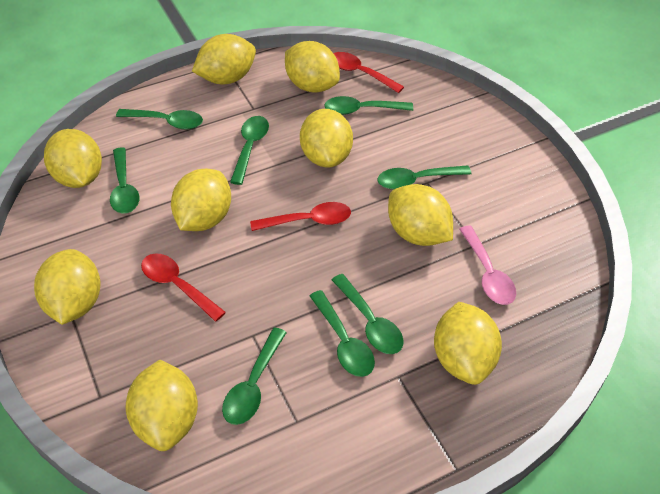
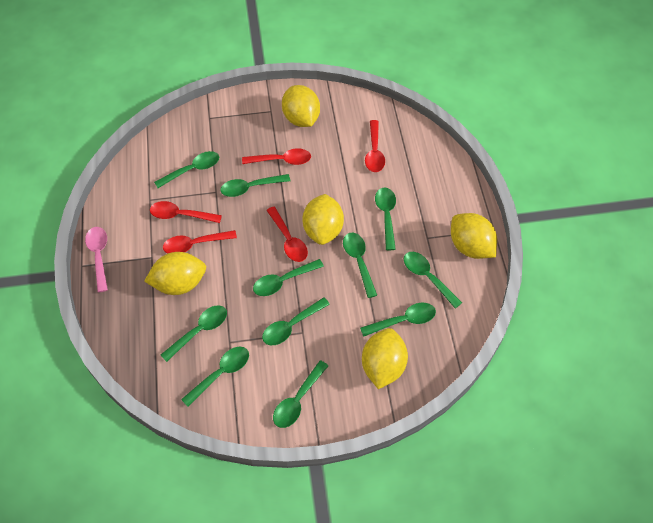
green spoon: 8 -> 11
red spoon: 3 -> 5
yellow lemon: 9 -> 5

